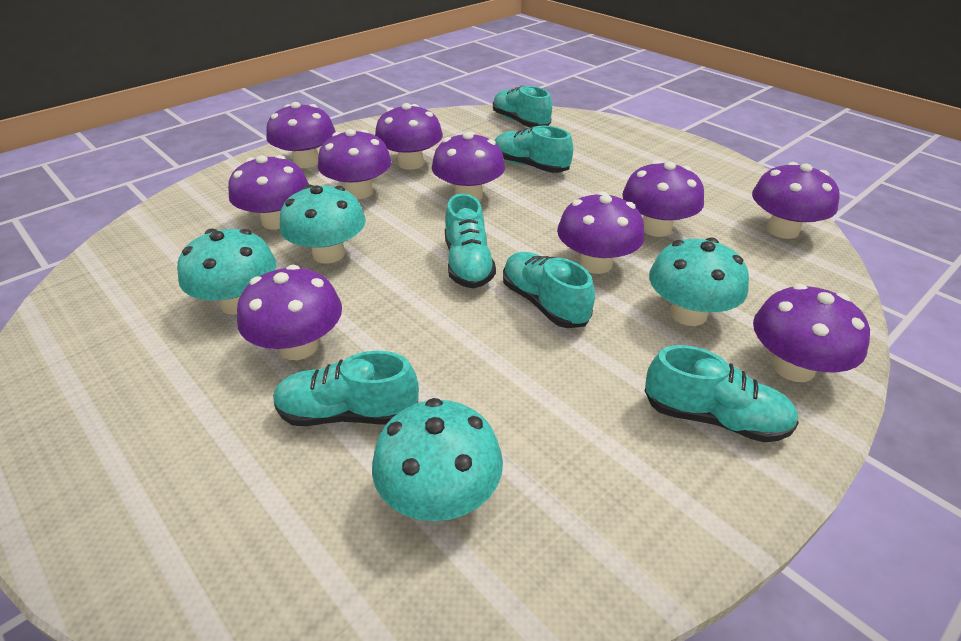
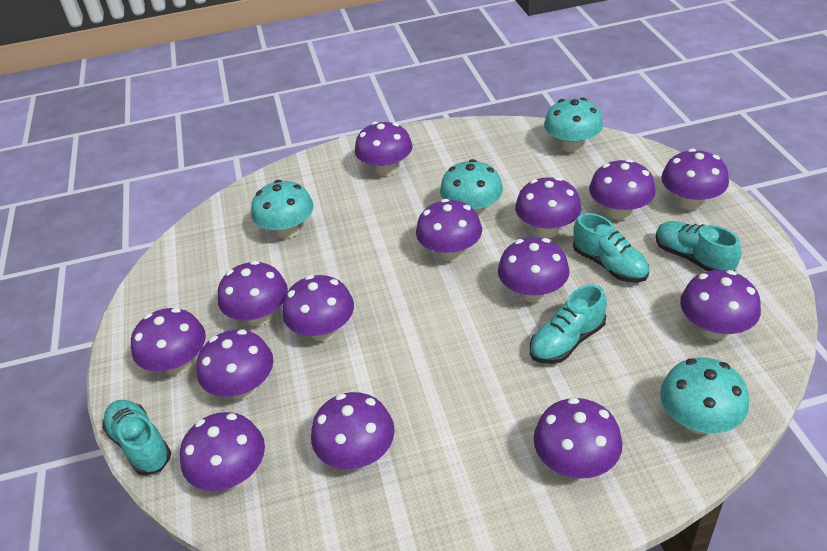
purple mushroom: 10 -> 14
turquoise shoe: 6 -> 4

